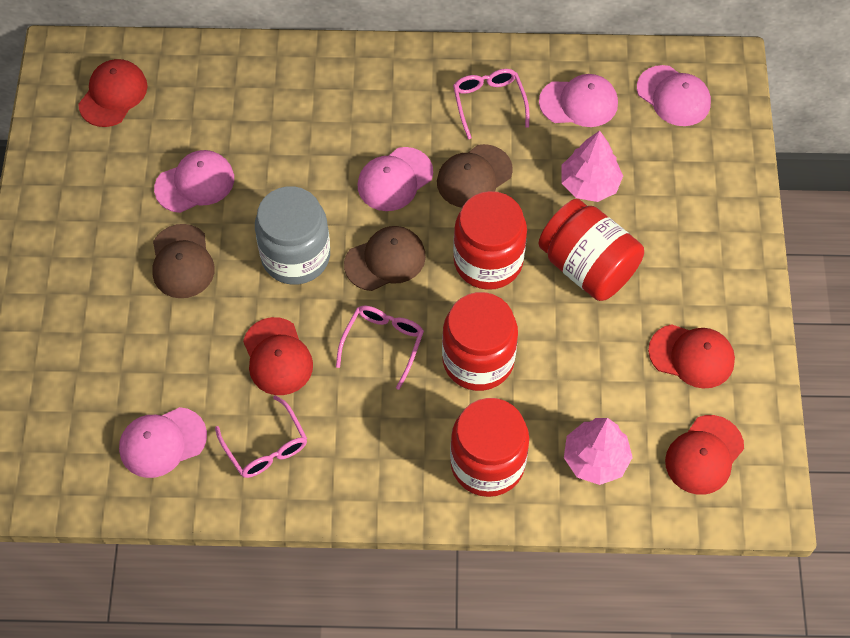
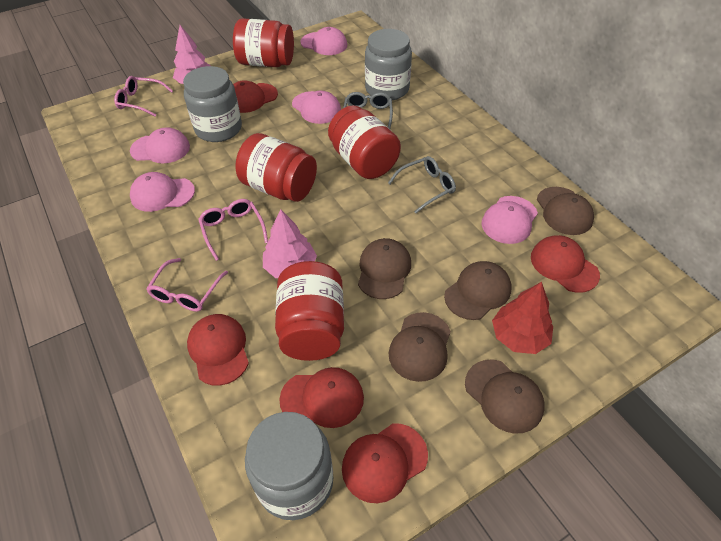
brown cap: 3 -> 5
grey glasses: 0 -> 2
grey jar: 1 -> 3
red cap: 4 -> 5
red tree: 0 -> 1

